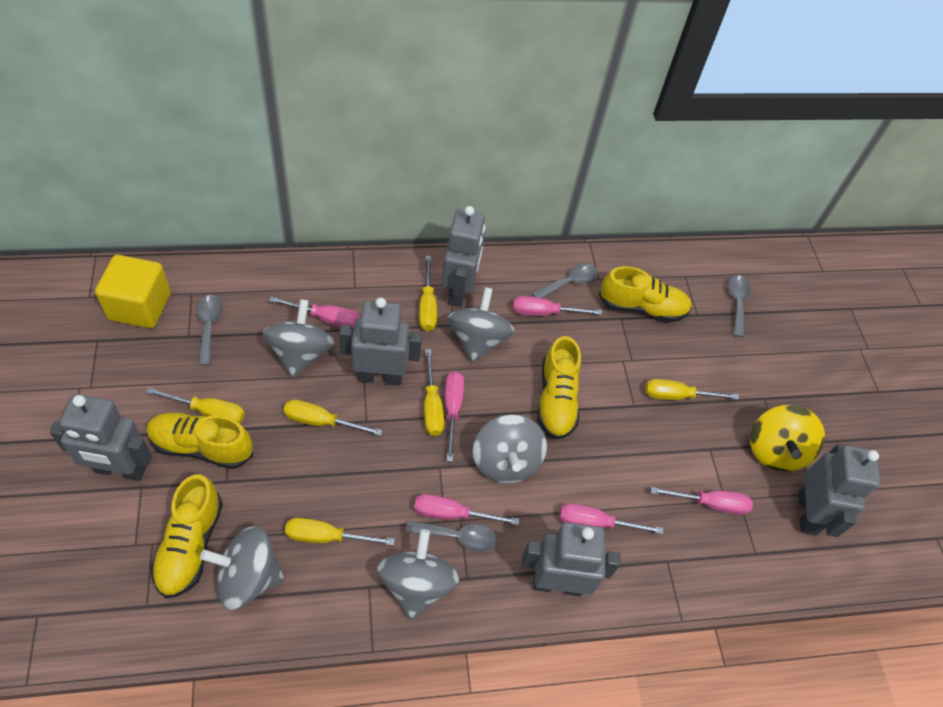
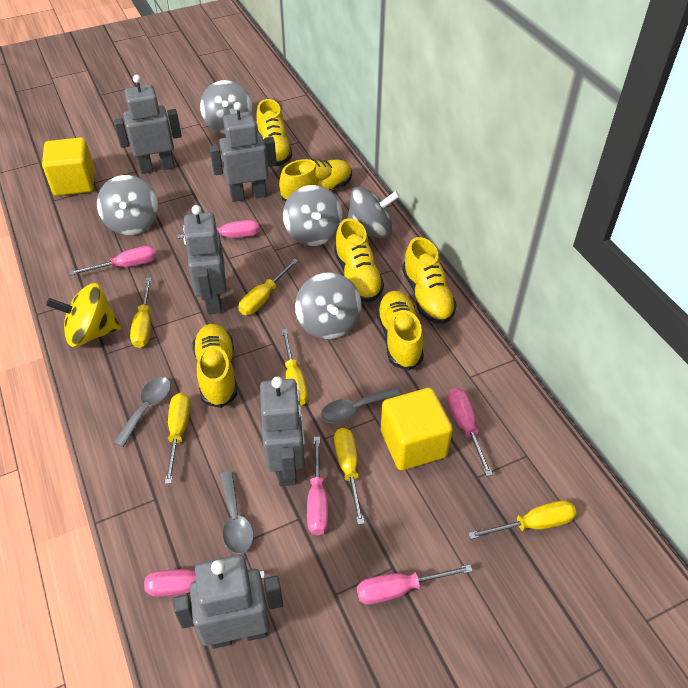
grey spoon: 4 -> 3
yellow cube: 1 -> 2
yellow shoe: 4 -> 6

